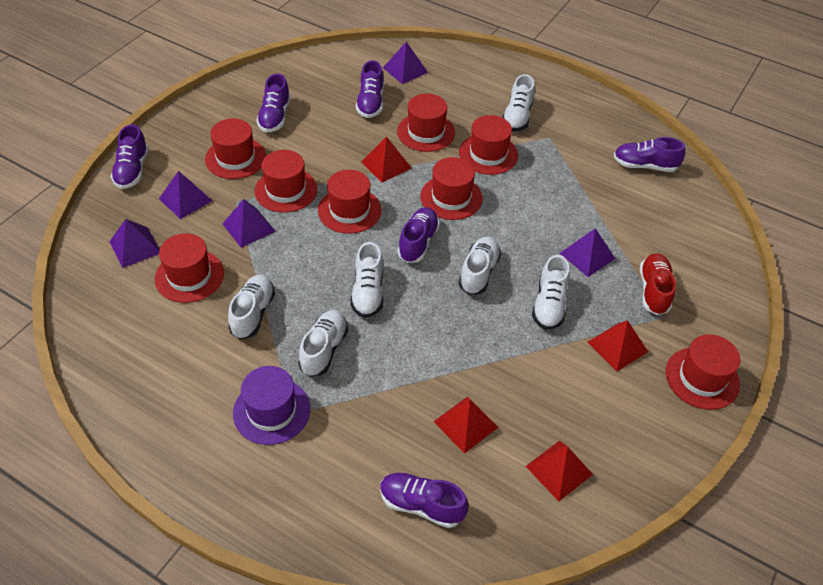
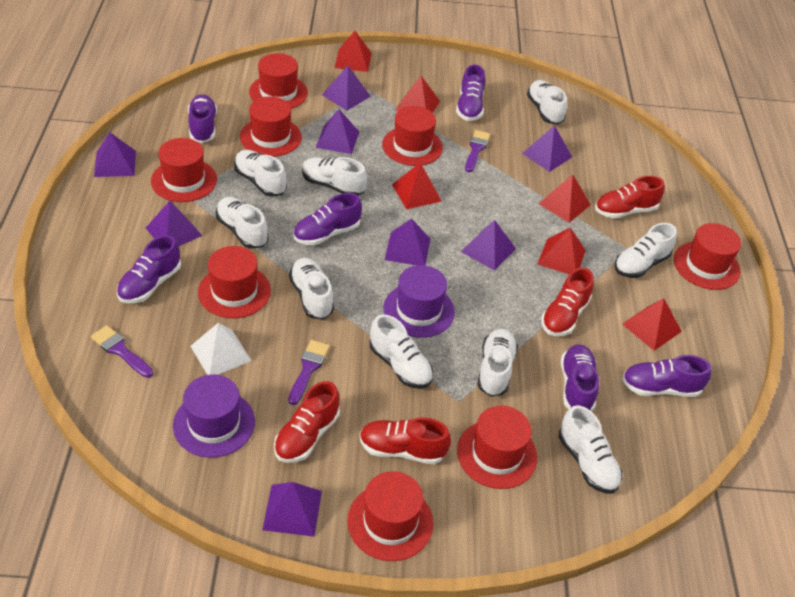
purple brush: 0 -> 3
purple hat: 1 -> 2
purple pyramid: 5 -> 8
red pyramid: 4 -> 6
red shoe: 1 -> 4
white pyramid: 0 -> 1
white shoe: 6 -> 9

